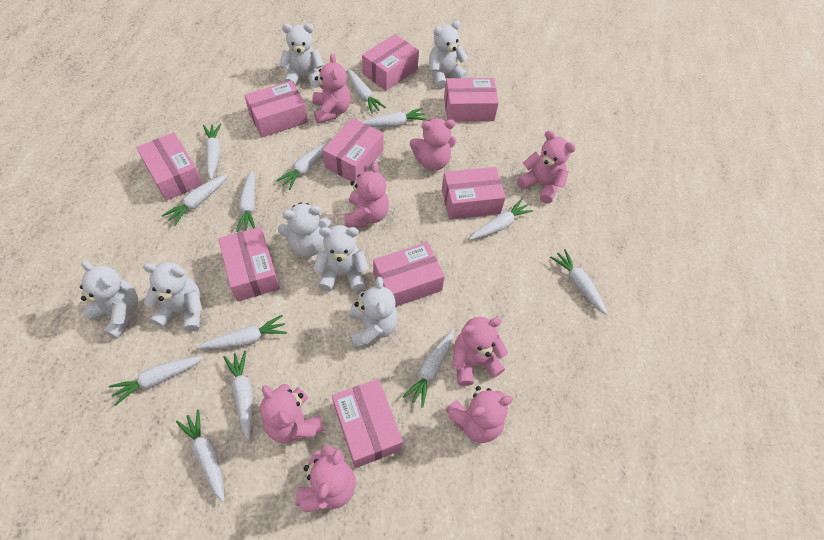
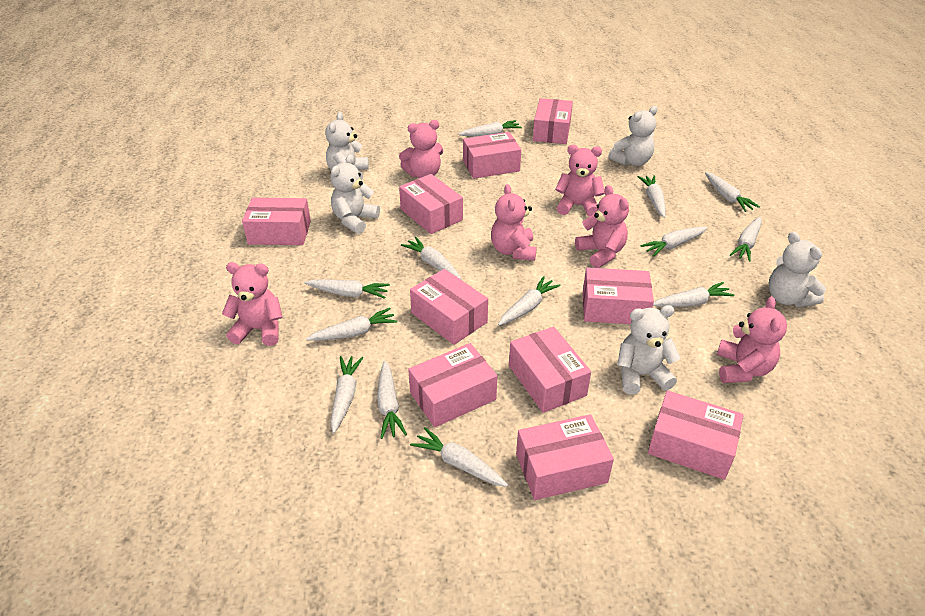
pink box: 9 -> 10
pink teddy bear: 8 -> 6
white teddy bear: 7 -> 5

